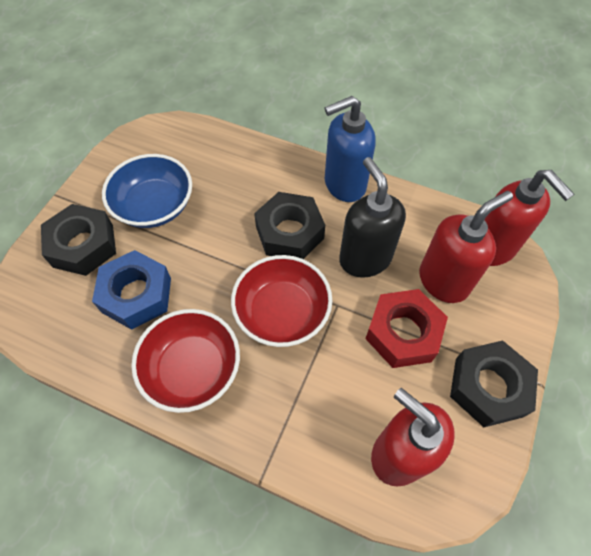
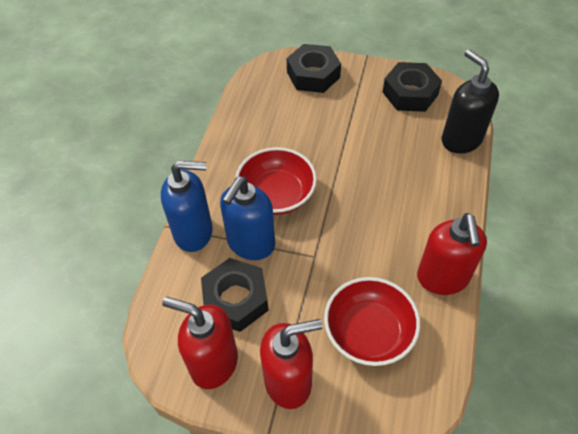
blue bowl: 1 -> 0
blue nut: 1 -> 0
blue soap dispenser: 1 -> 2
red nut: 1 -> 0

